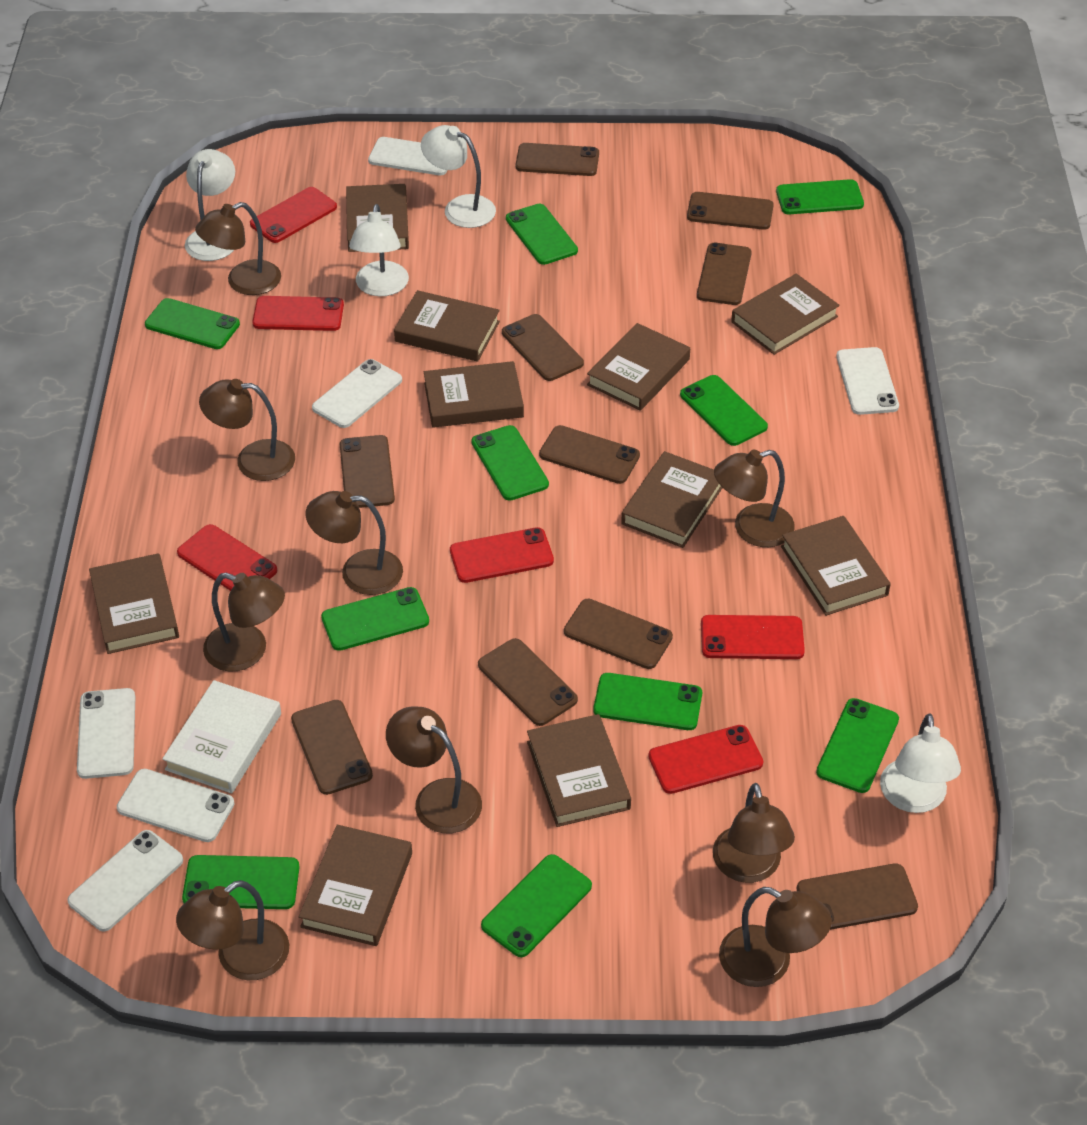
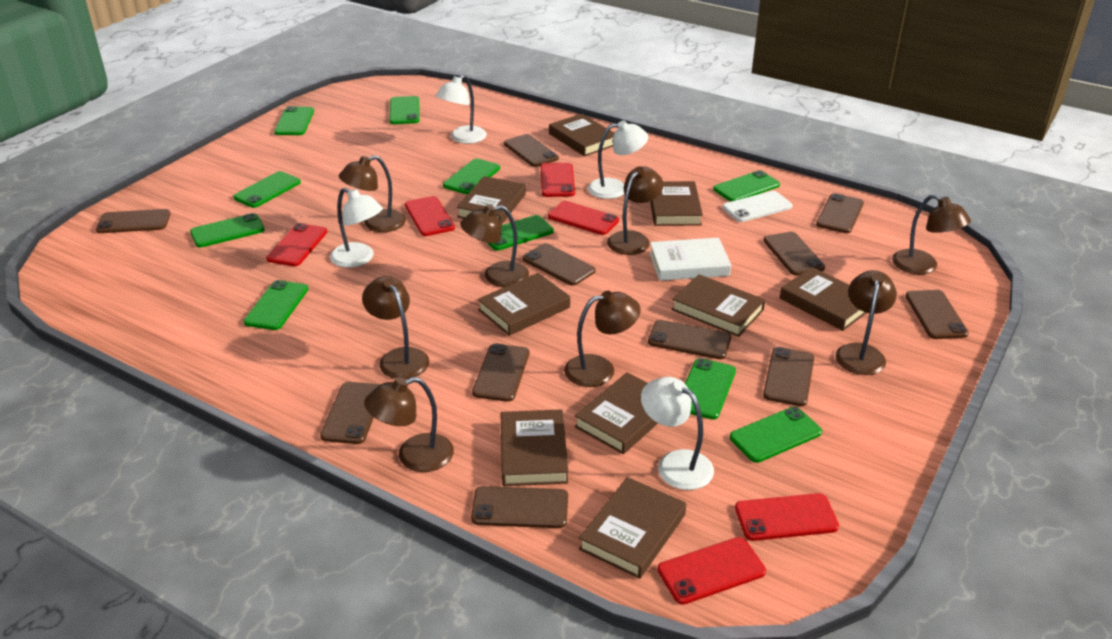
brown book: 10 -> 9
brown lamp: 9 -> 8
brown phone: 10 -> 11
white phone: 6 -> 1

